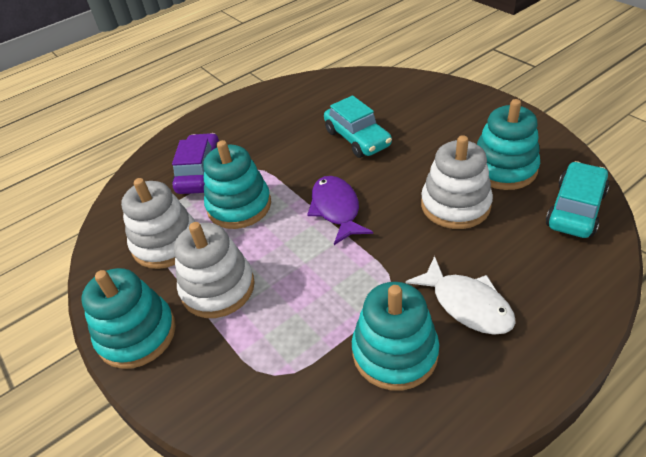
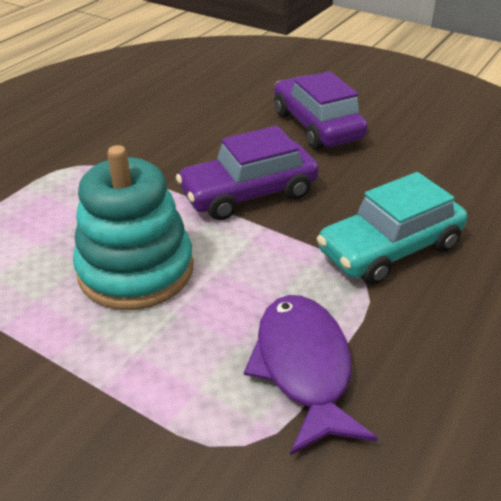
purple car: 1 -> 2
turquoise car: 2 -> 1
turquoise stacking toy: 4 -> 1
white fish: 1 -> 0
white stacking toy: 3 -> 0

